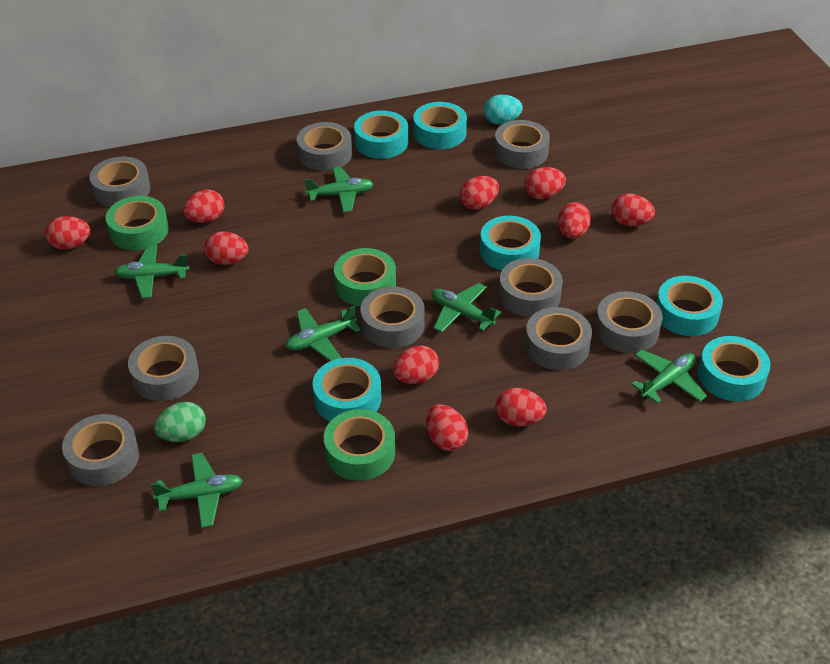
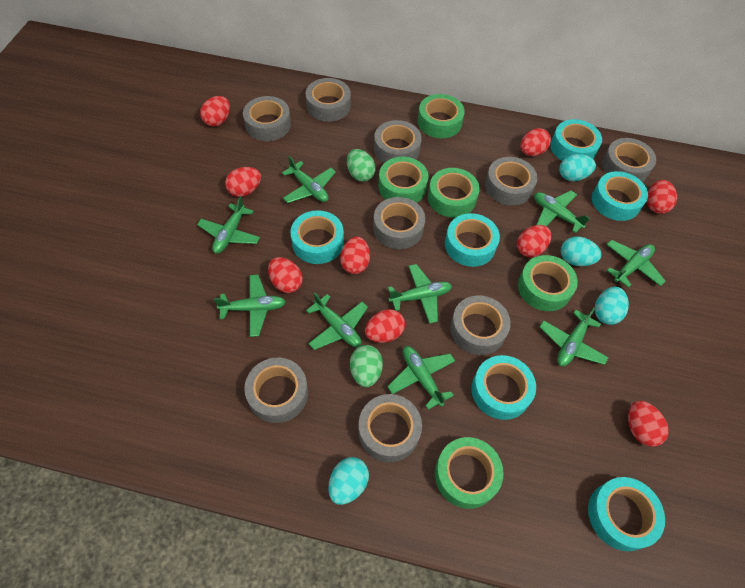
green egg: 1 -> 2
green plane: 6 -> 9
green tape: 3 -> 5
red egg: 10 -> 9
turquoise egg: 1 -> 4

